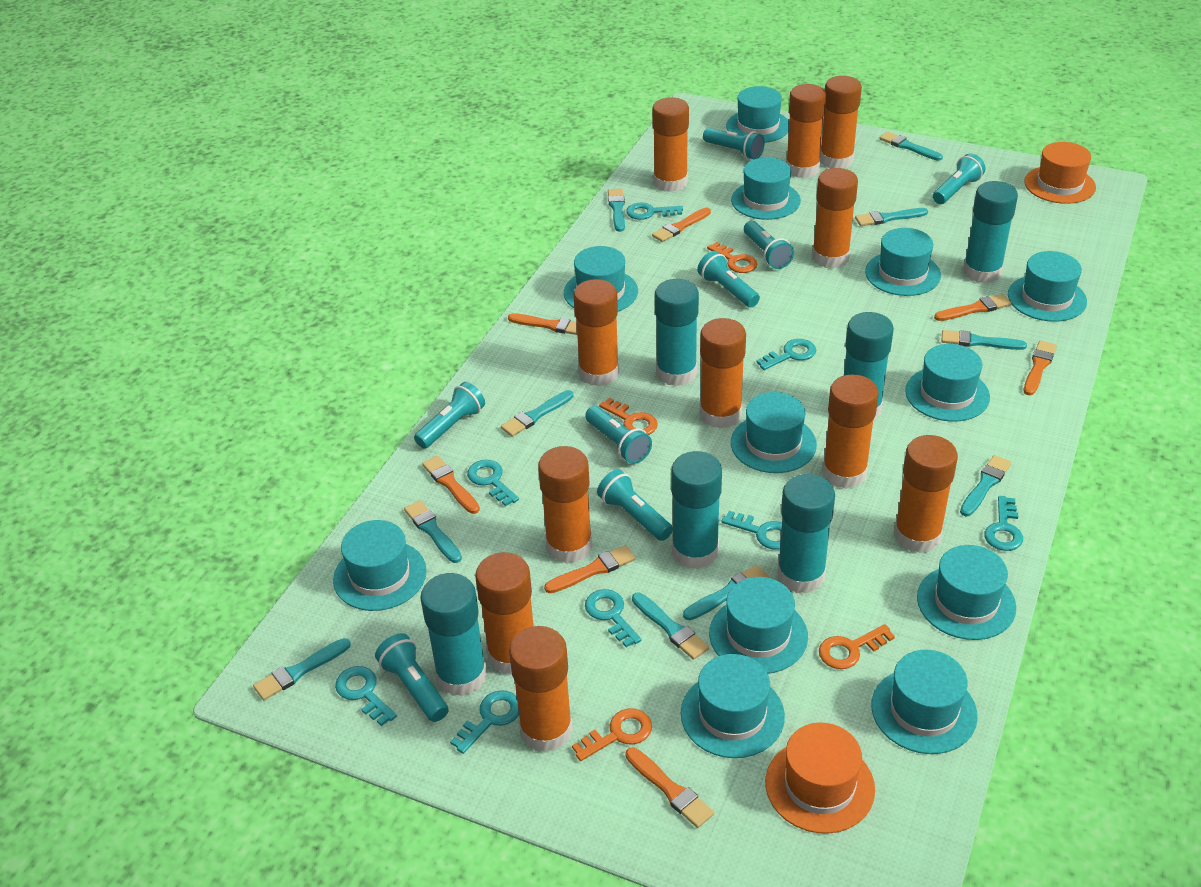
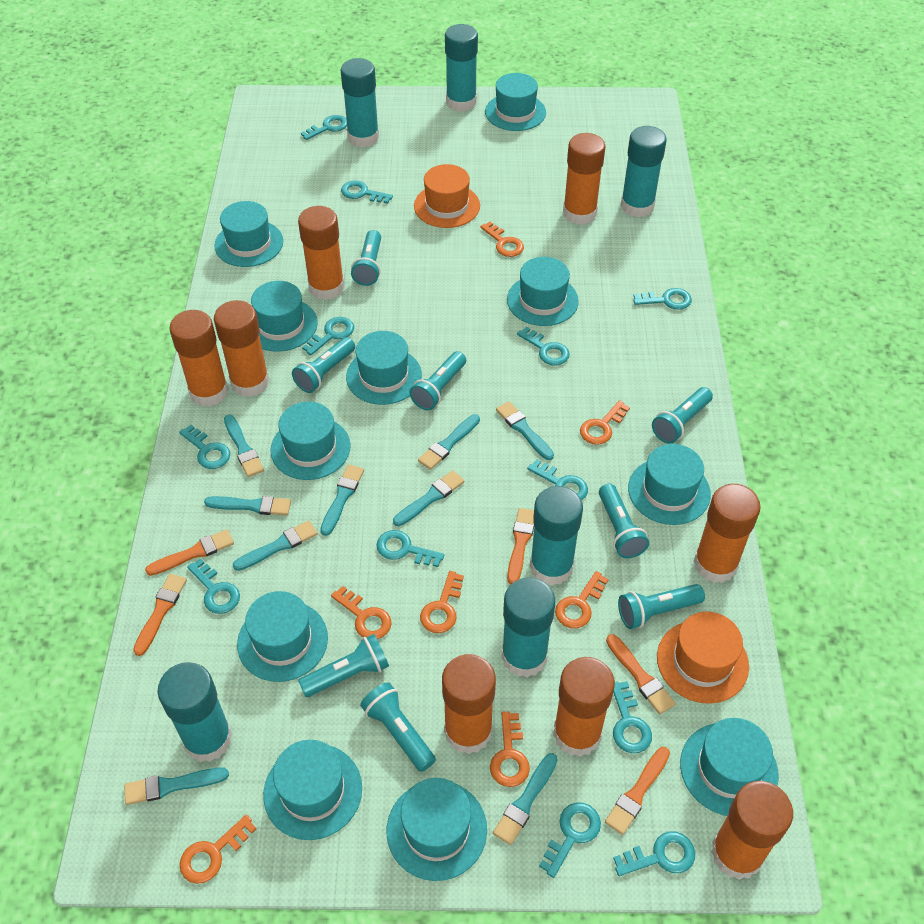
orange brush: 7 -> 5
orange glue stick: 11 -> 8
orange key: 4 -> 7
turquoise brush: 10 -> 9
turquoise hat: 12 -> 11
turquoise key: 8 -> 12

